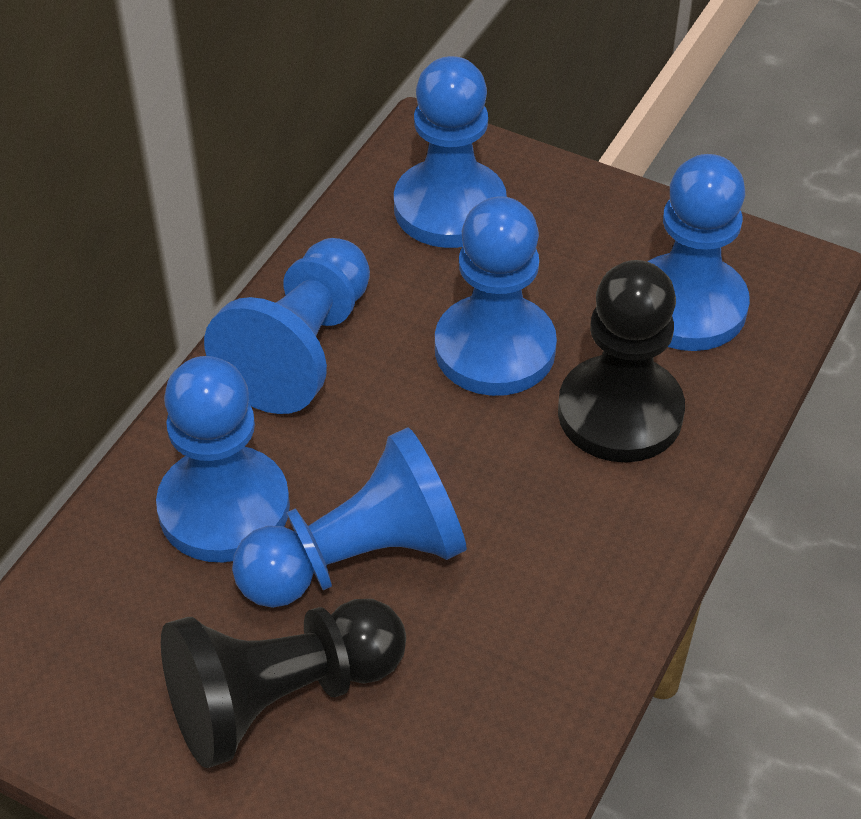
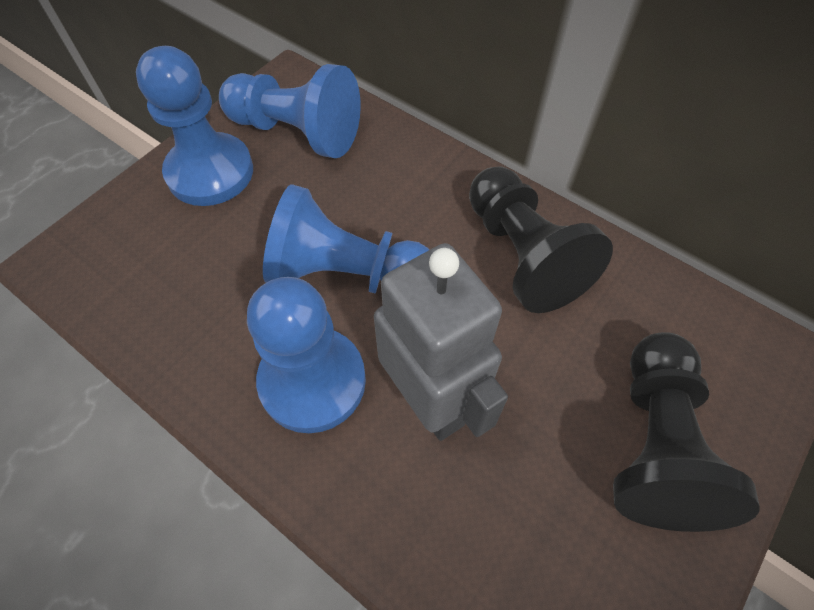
blue pawn: 6 -> 4
grey robot: 0 -> 1

